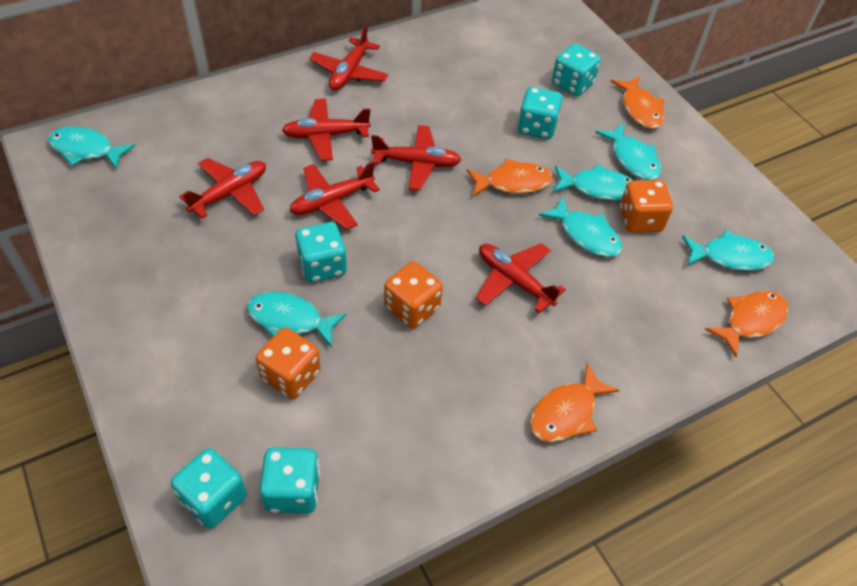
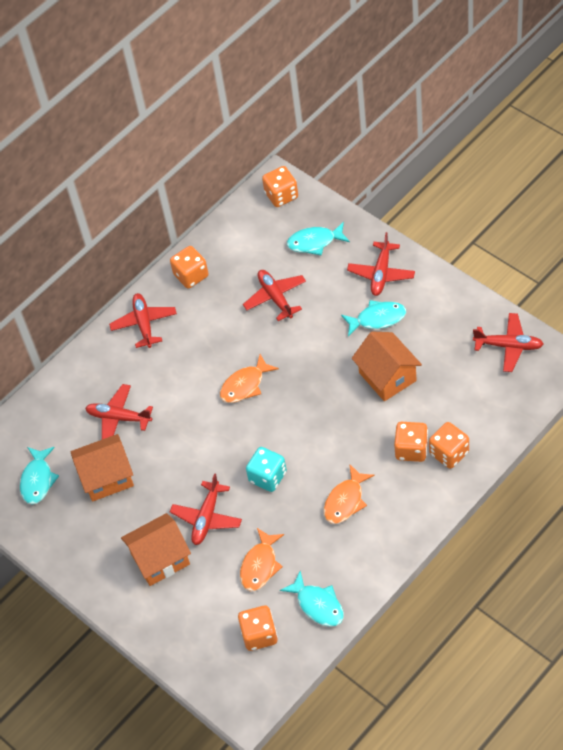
orange dice: 3 -> 5
orange fish: 4 -> 3
orange house: 0 -> 3
turquoise dice: 5 -> 1
turquoise fish: 6 -> 4

